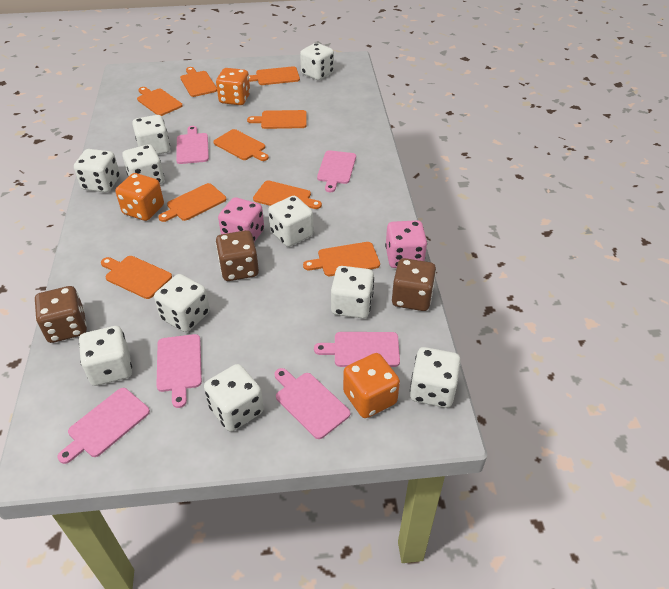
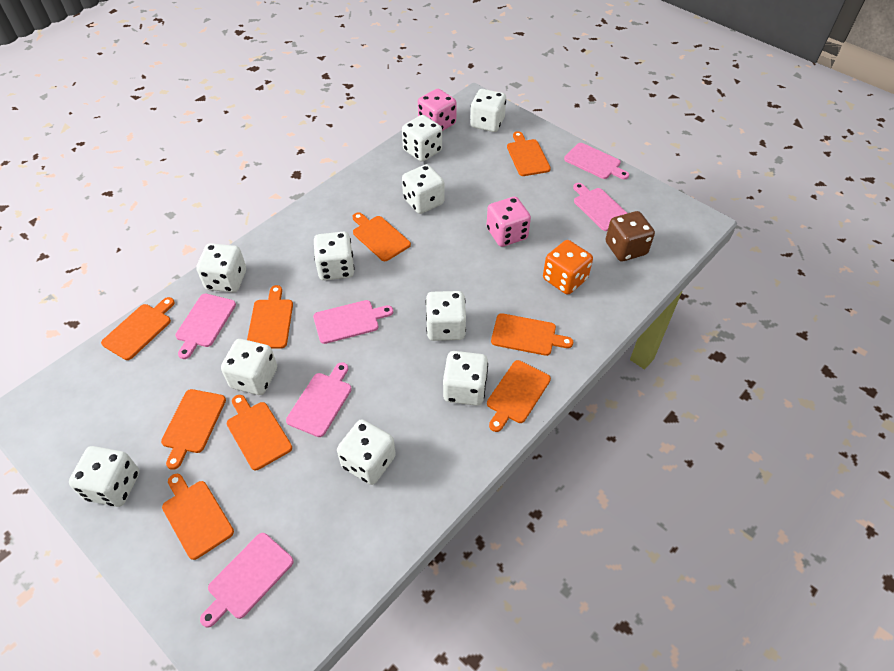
brown dice: 3 -> 1
orange dice: 3 -> 1

